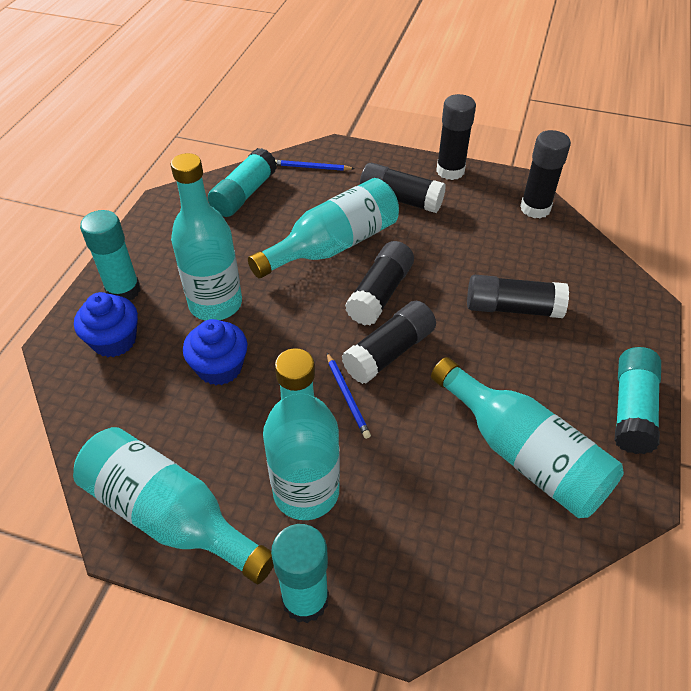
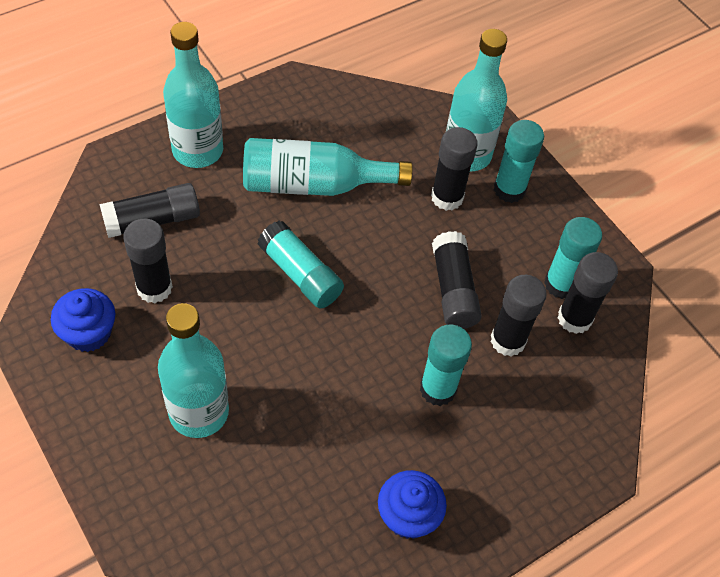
blue pencil: 2 -> 0
turquoise bottle: 5 -> 4

